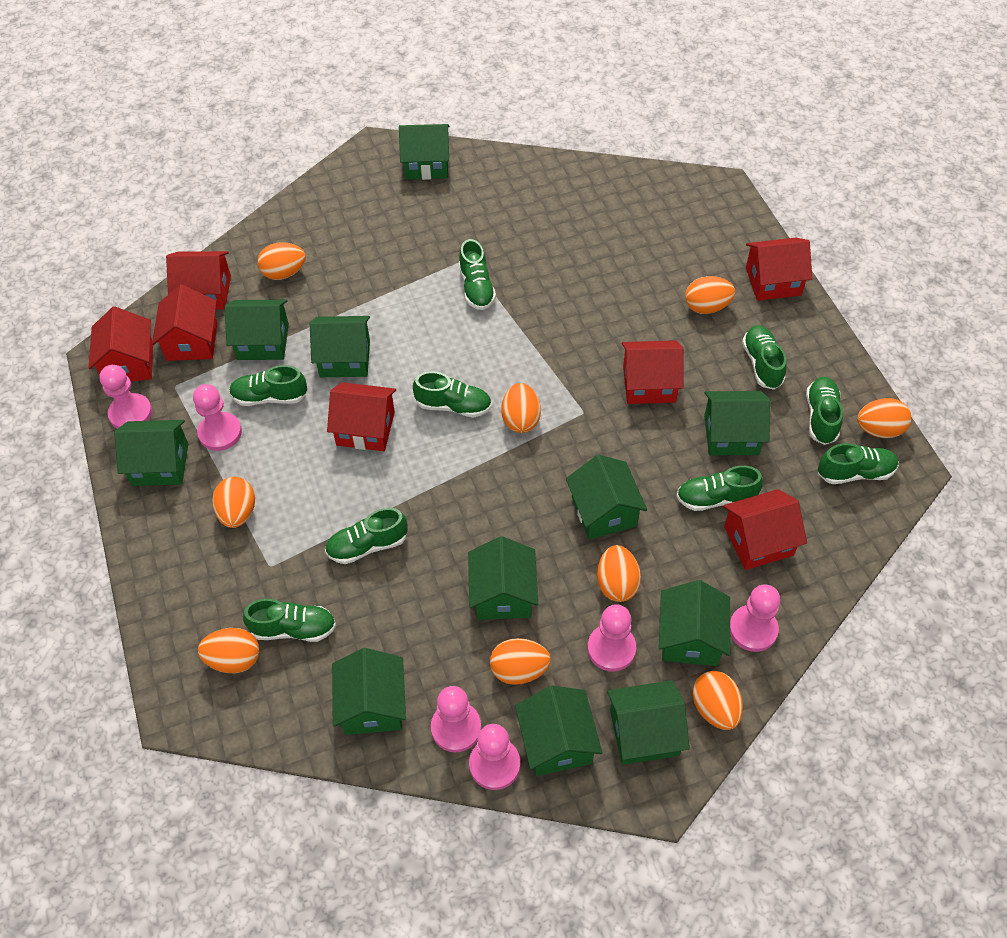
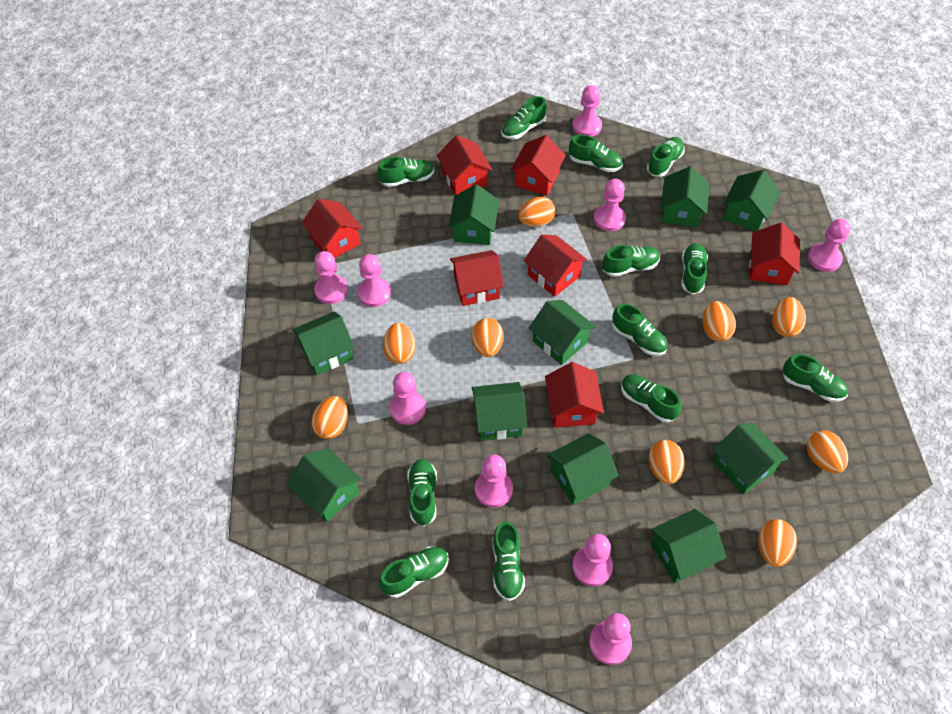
green house: 11 -> 10
green shoe: 9 -> 12
pink pawn: 6 -> 9

